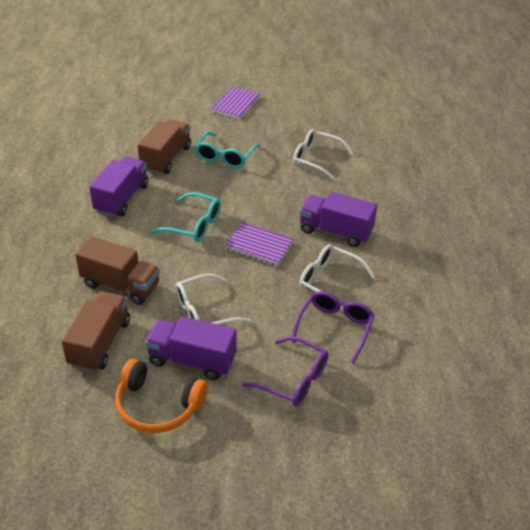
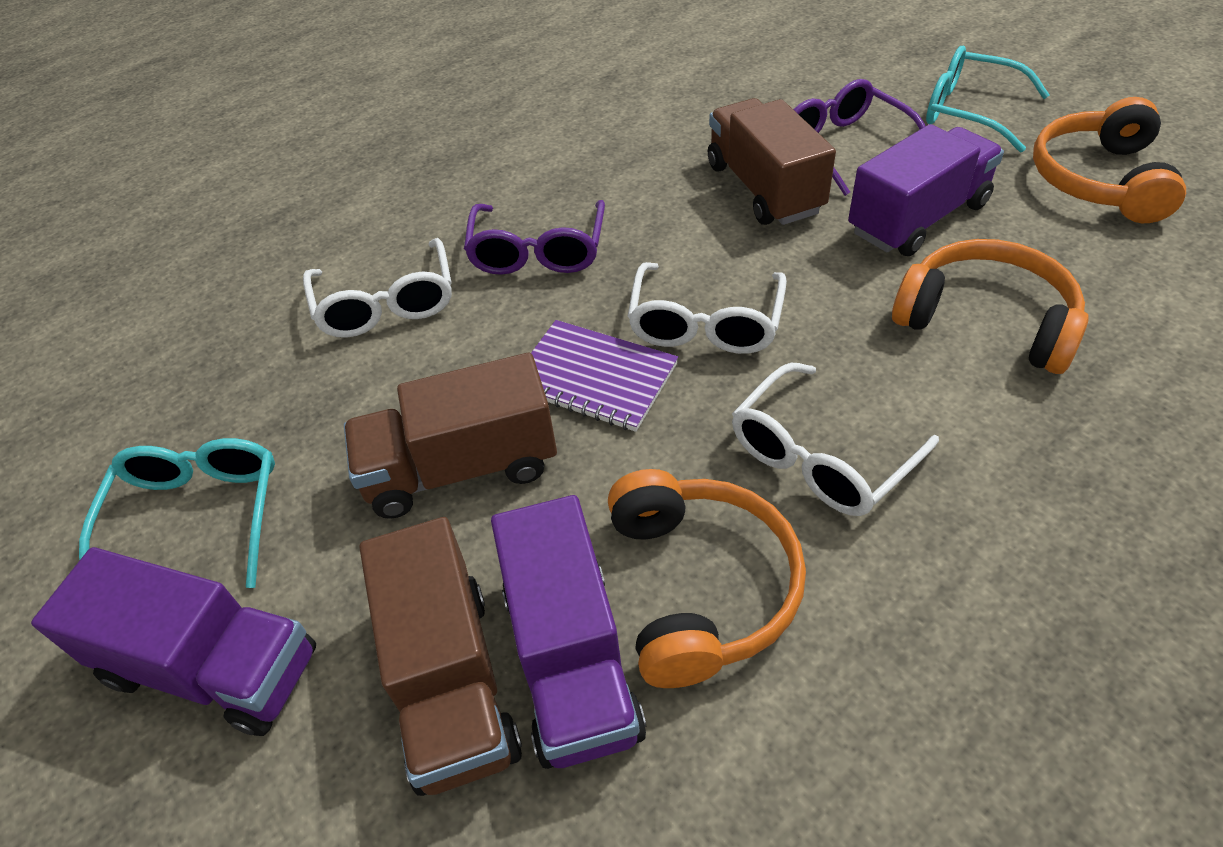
orange headphones: 1 -> 3
purple notebook: 2 -> 1

